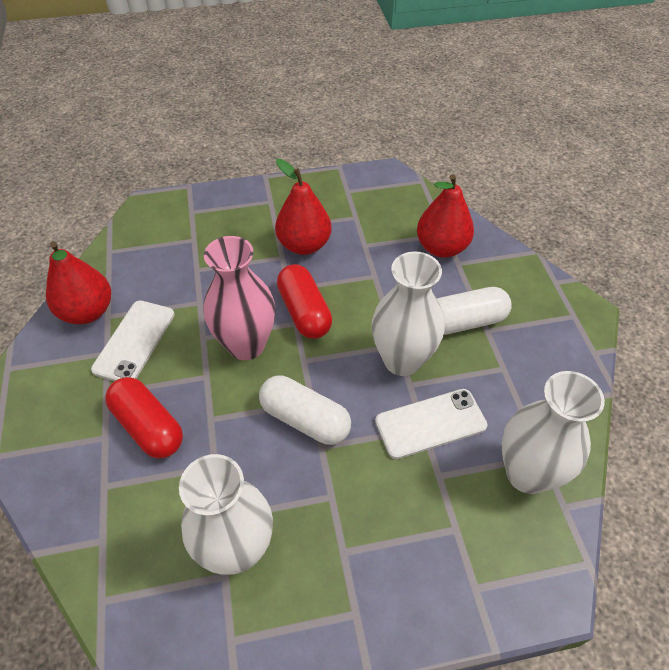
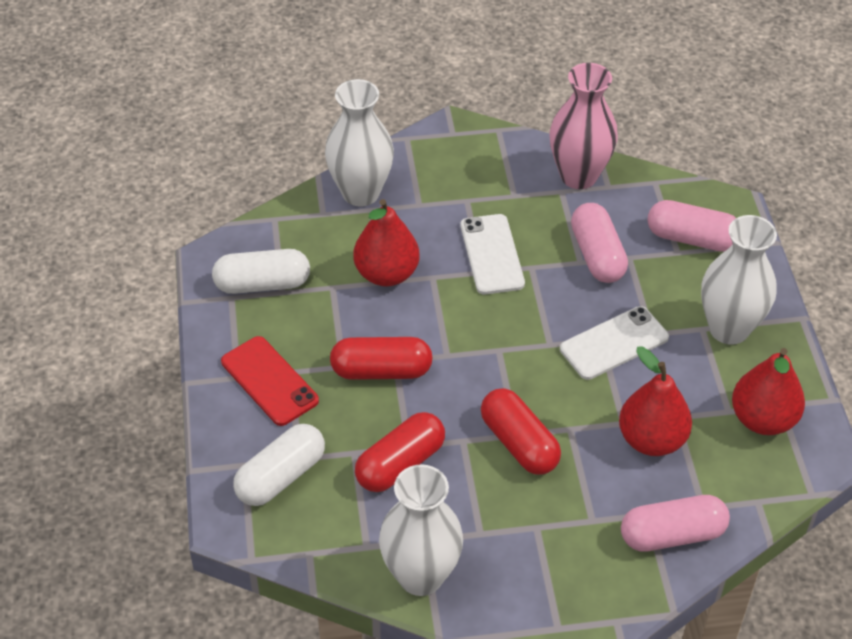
pink capsule: 0 -> 3
red capsule: 2 -> 3
red phone: 0 -> 1

